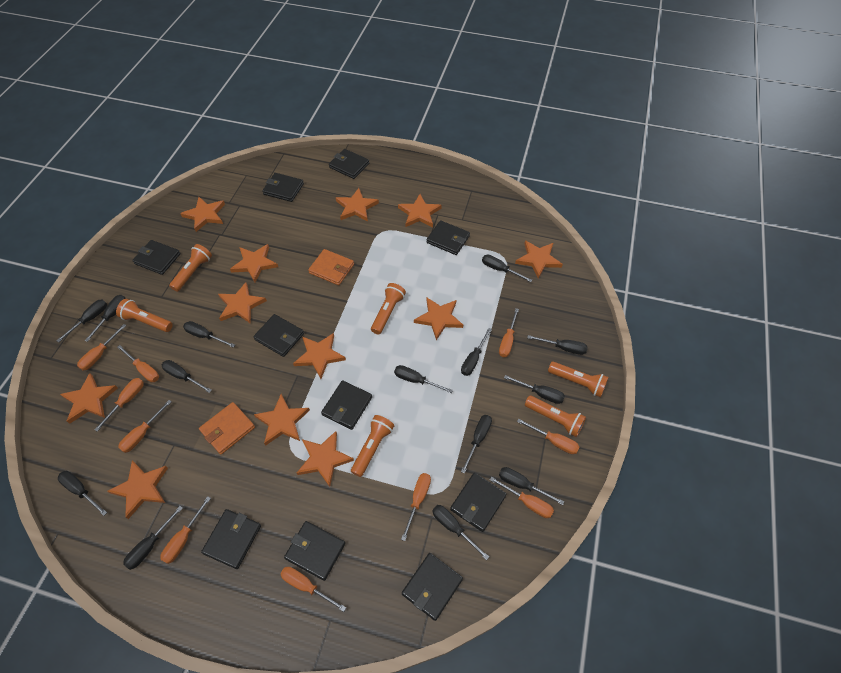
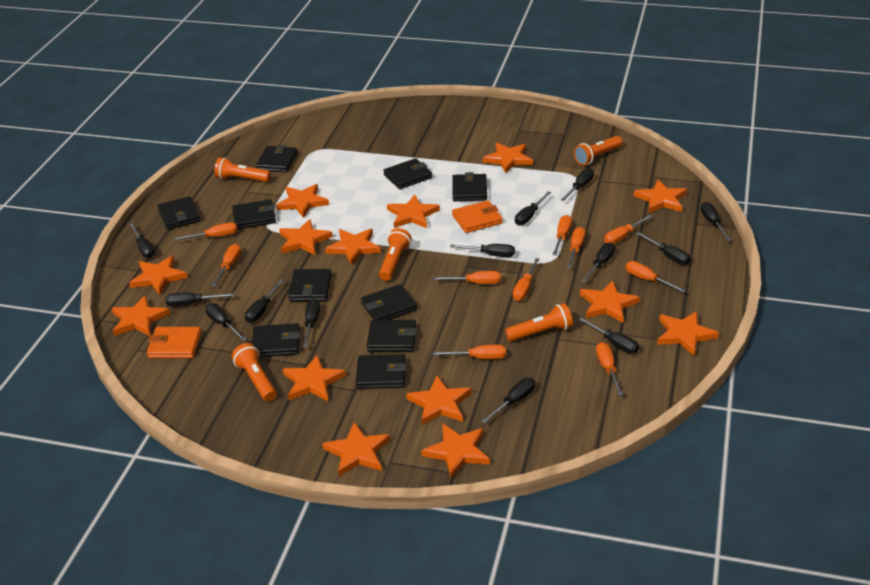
black screwdriver: 14 -> 13
orange flashlight: 6 -> 5
orange star: 12 -> 14

